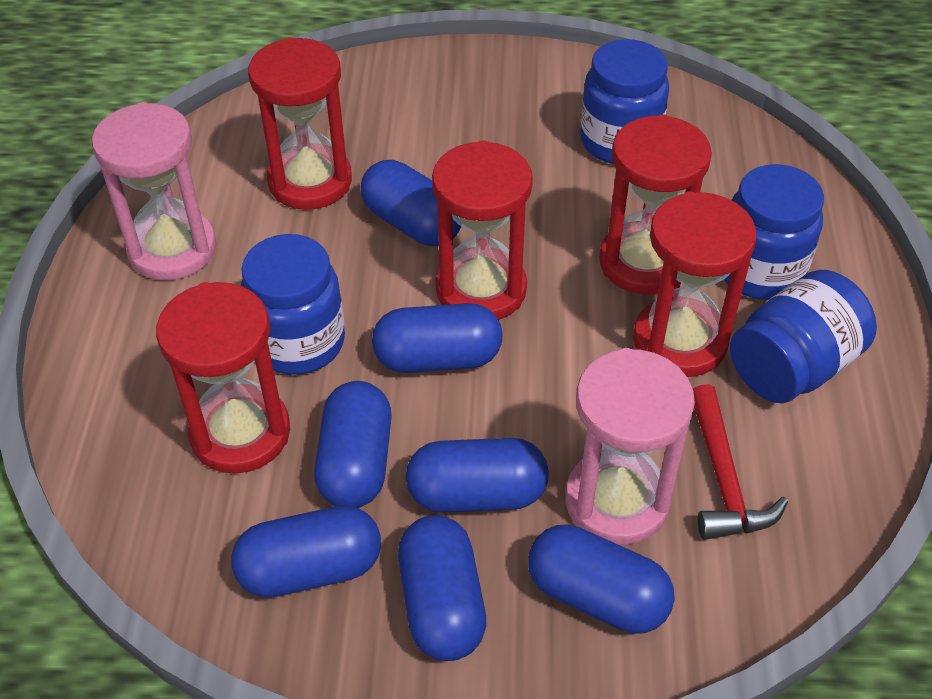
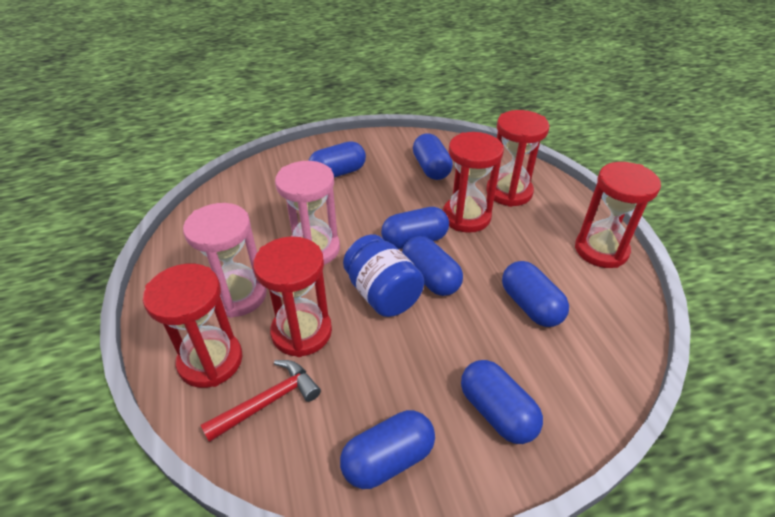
blue jar: 4 -> 1

